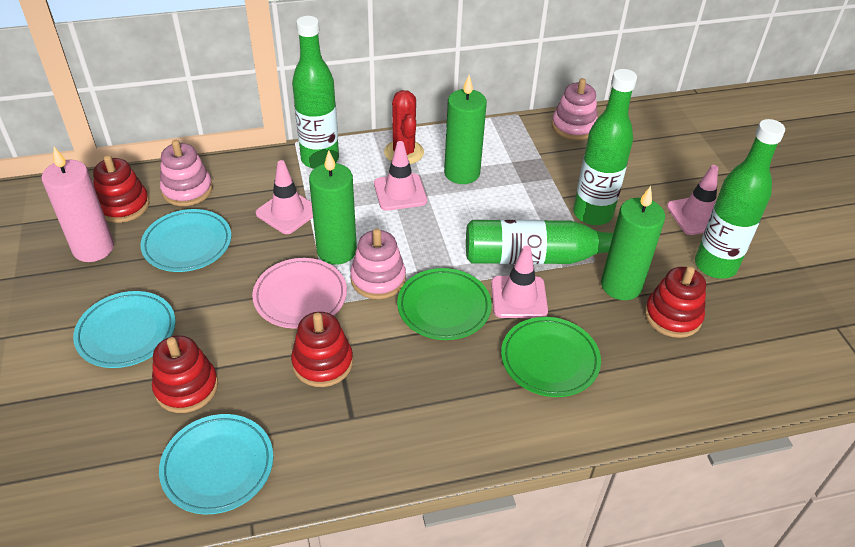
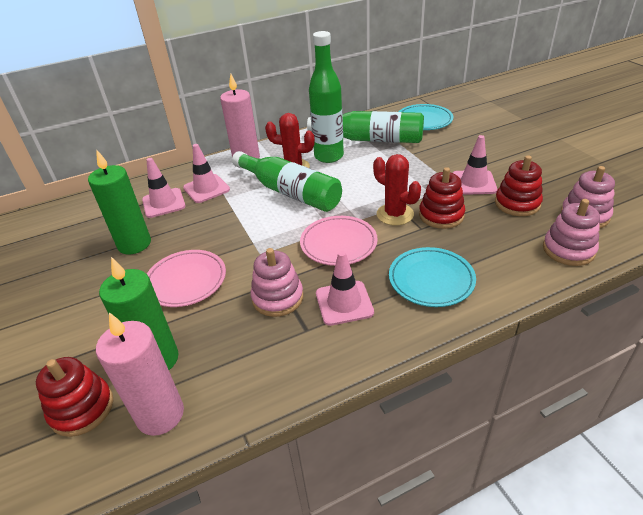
green bottle: 4 -> 3
green candle: 3 -> 2
green plate: 2 -> 0
pink candle: 1 -> 2
pink plate: 1 -> 2
red cactus: 1 -> 2
red stacking toy: 4 -> 3
turquoise plate: 3 -> 2

